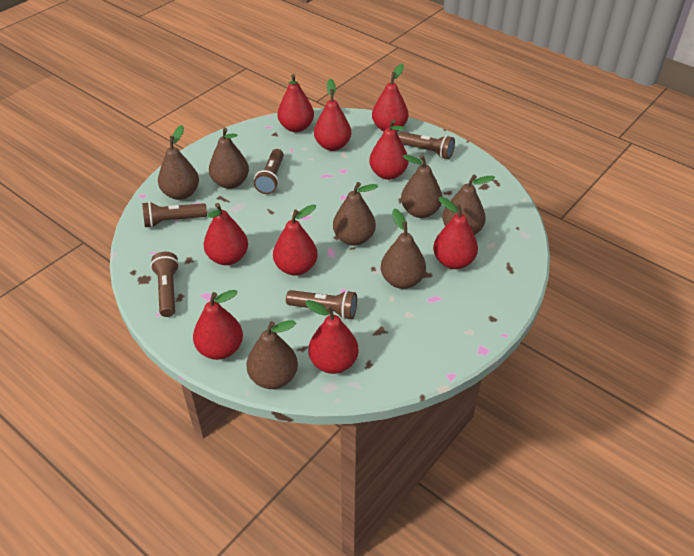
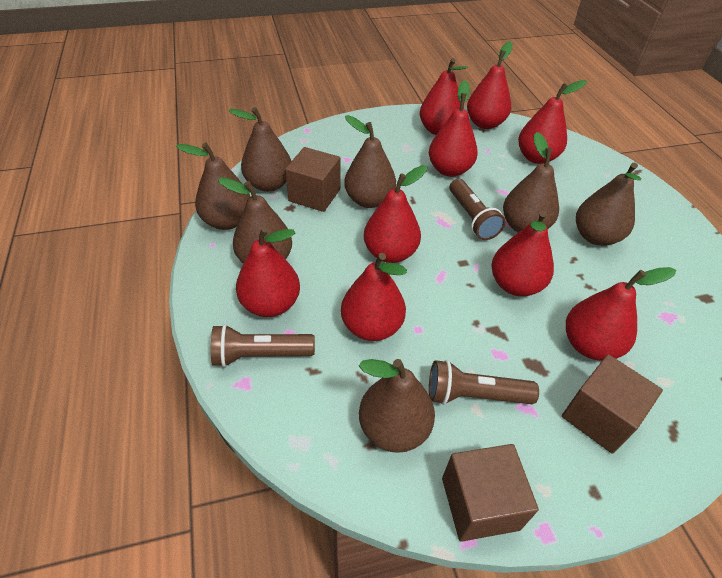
brown cube: 0 -> 3
brown flashlight: 5 -> 3

